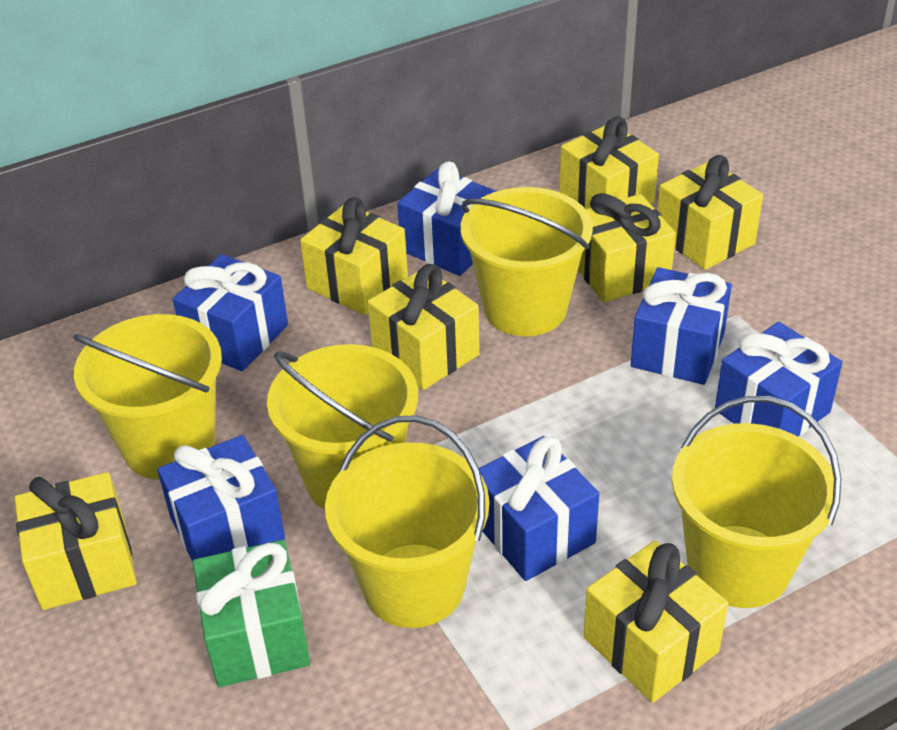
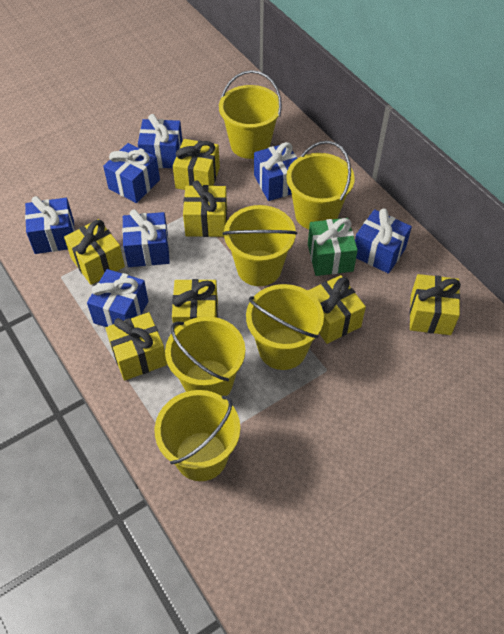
blue gift: 6 -> 7
yellow bucket: 5 -> 6

